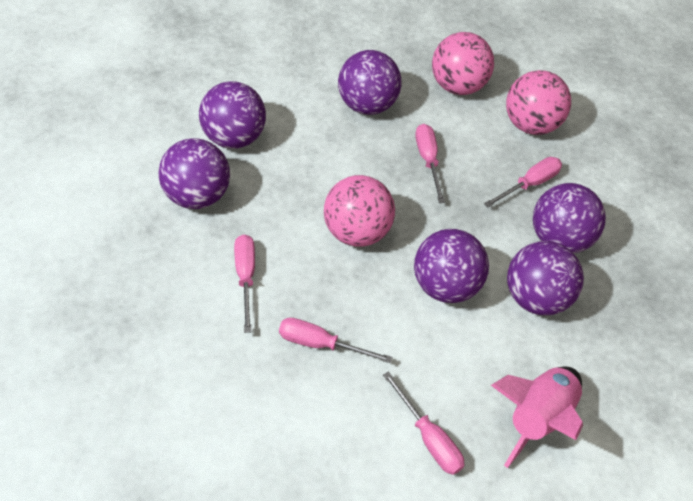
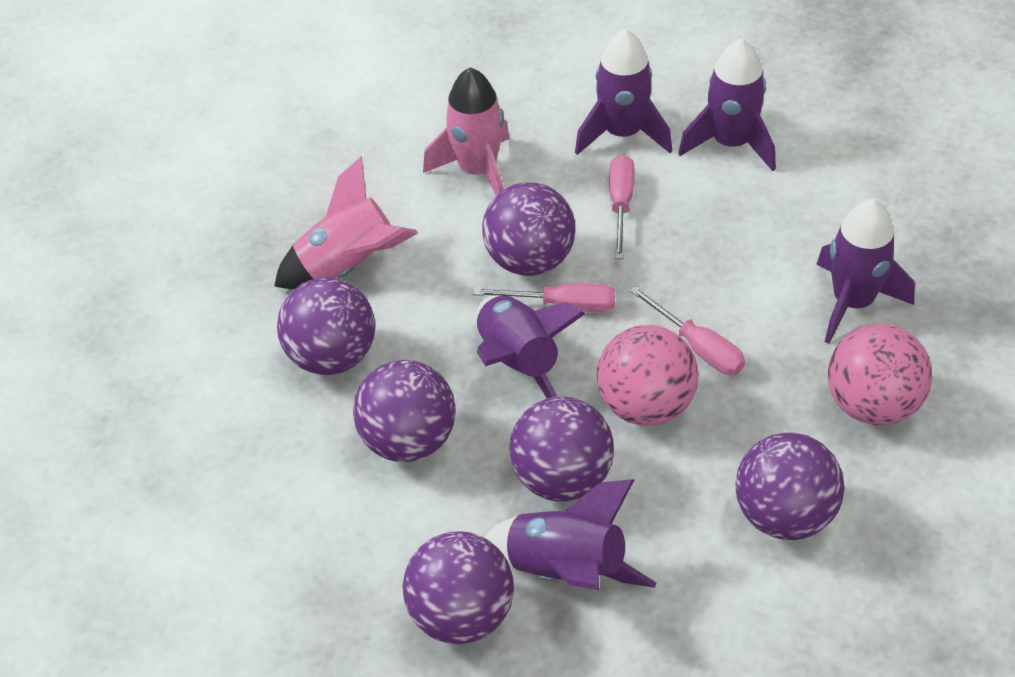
pink ball: 3 -> 2
pink rocket: 1 -> 2
pink screwdriver: 5 -> 3
purple rocket: 0 -> 5

